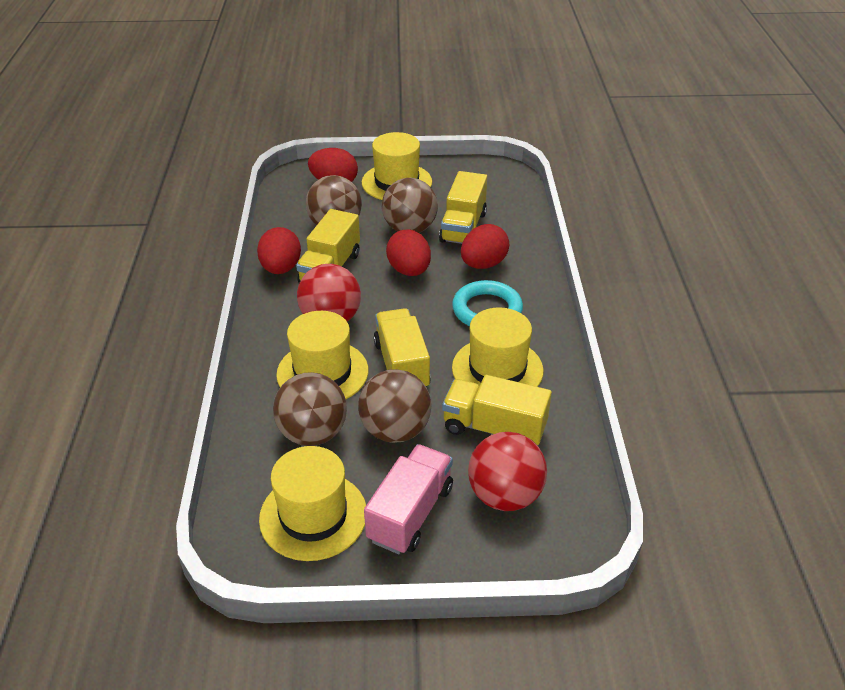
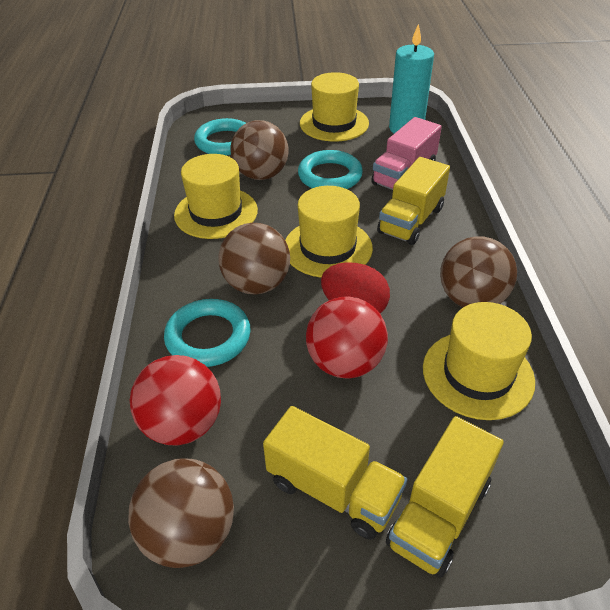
red egg: 4 -> 1
turquoise candle: 0 -> 1
turquoise ring: 1 -> 3
yellow truck: 4 -> 3

